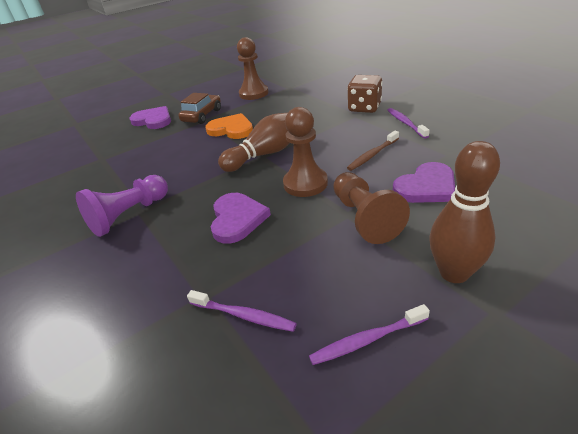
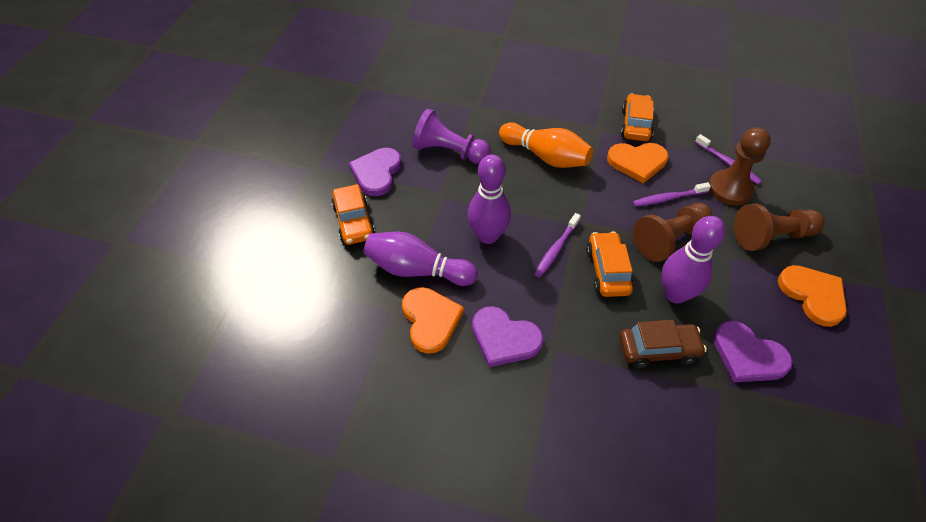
brown bowling pin: 2 -> 0
brown dice: 1 -> 0
brown toothbrush: 1 -> 0
orange bowling pin: 0 -> 1
orange car: 0 -> 3
orange heart: 1 -> 3
purple bowling pin: 0 -> 3

